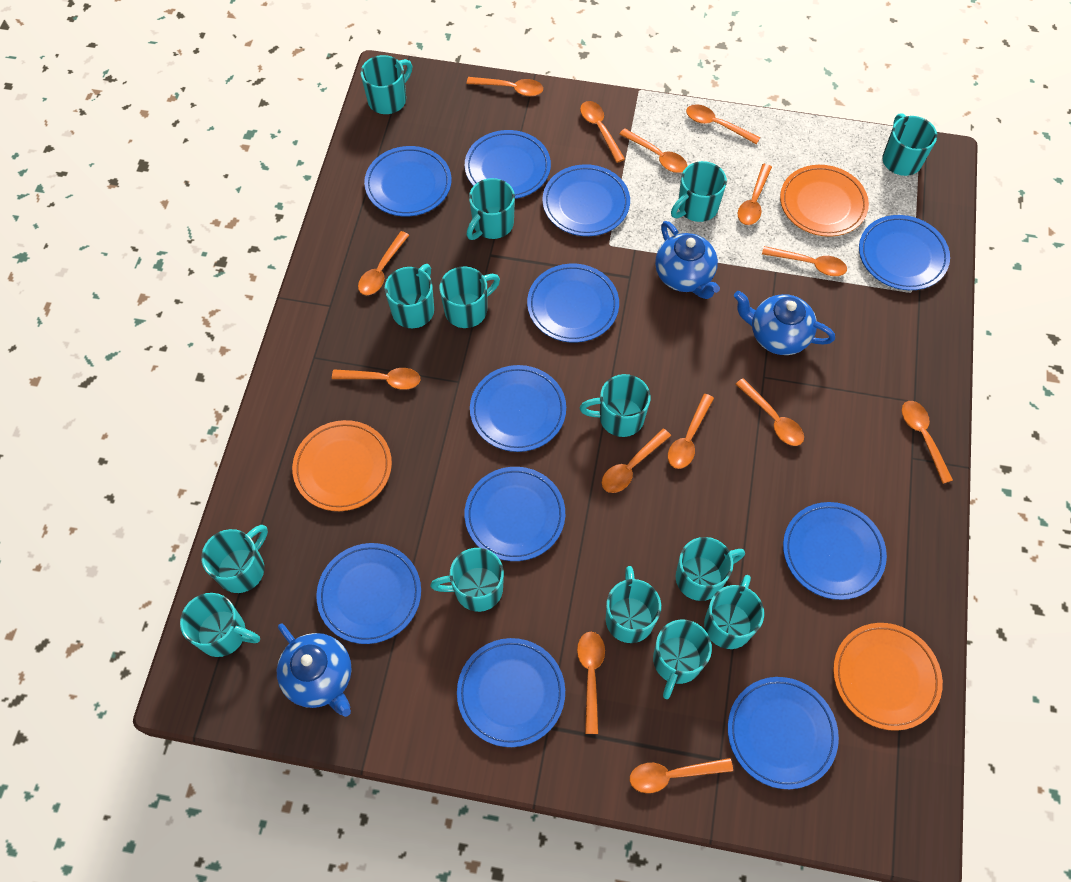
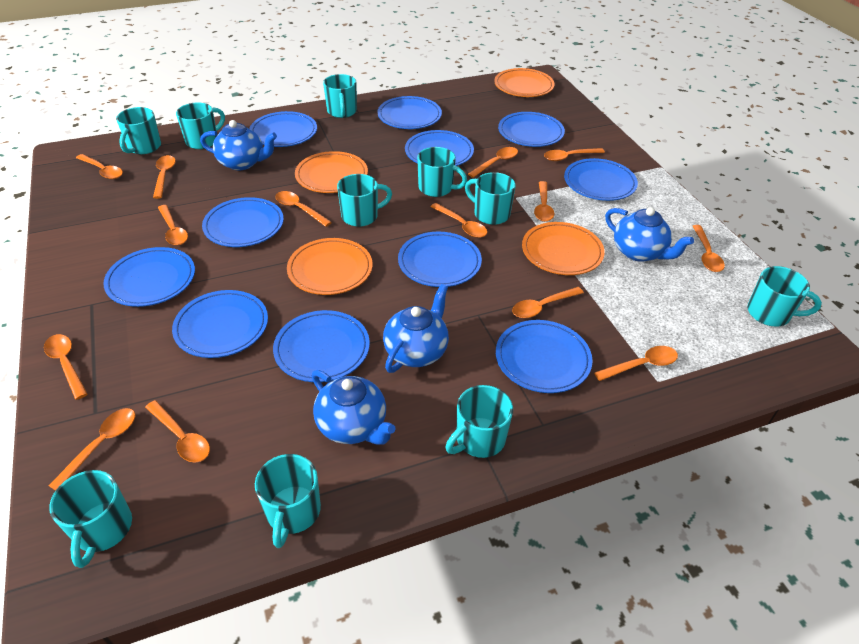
blue teapot: 3 -> 4
orange plate: 3 -> 4
turquoise mug: 14 -> 10

